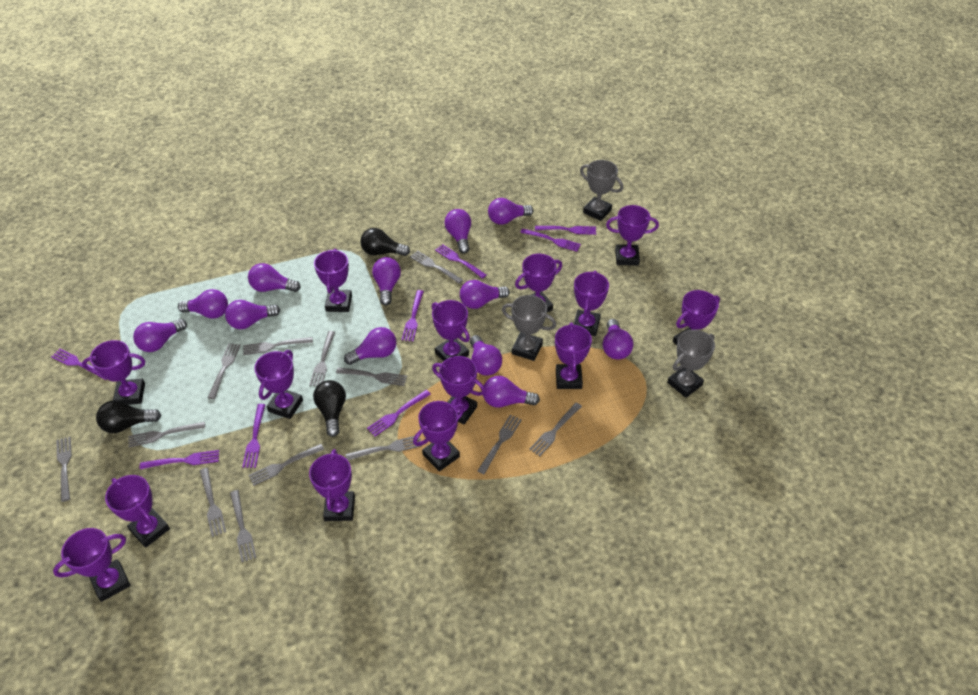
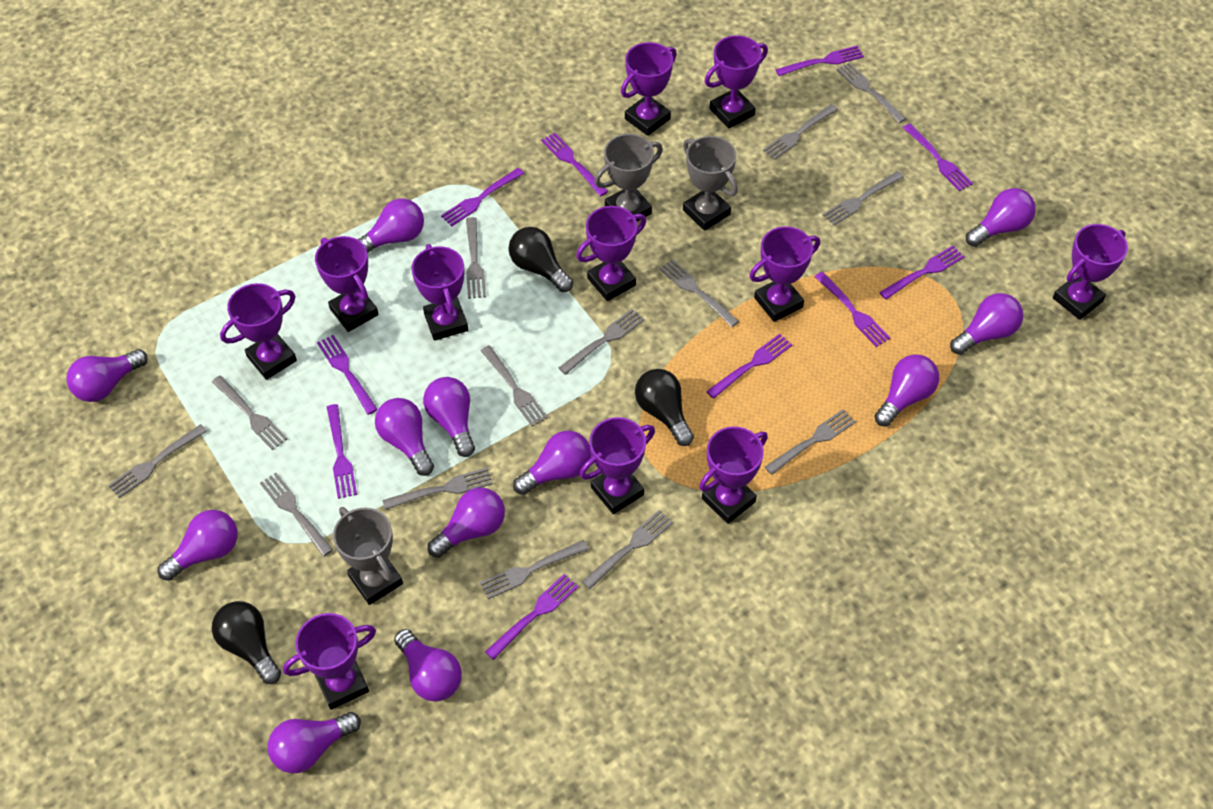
grey fork: 13 -> 14
purple fork: 8 -> 10
purple trophy: 14 -> 11

